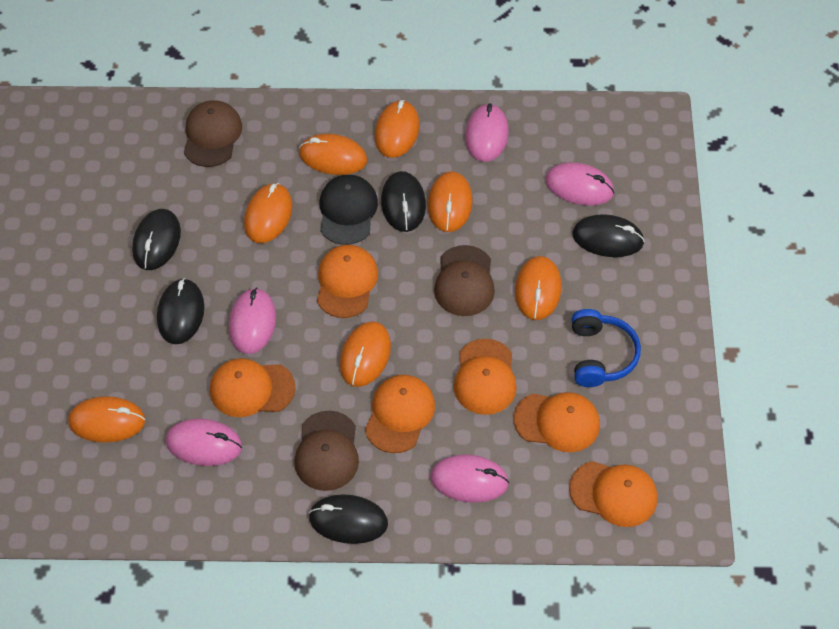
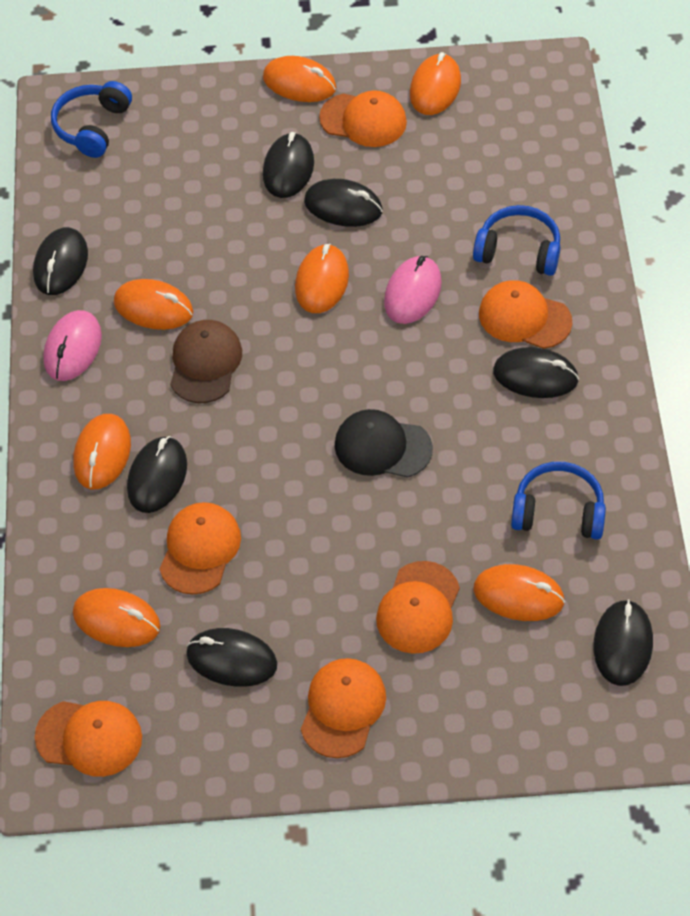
black mouse: 5 -> 7
blue headphones: 1 -> 3
brown cap: 3 -> 1
pink mouse: 5 -> 2

